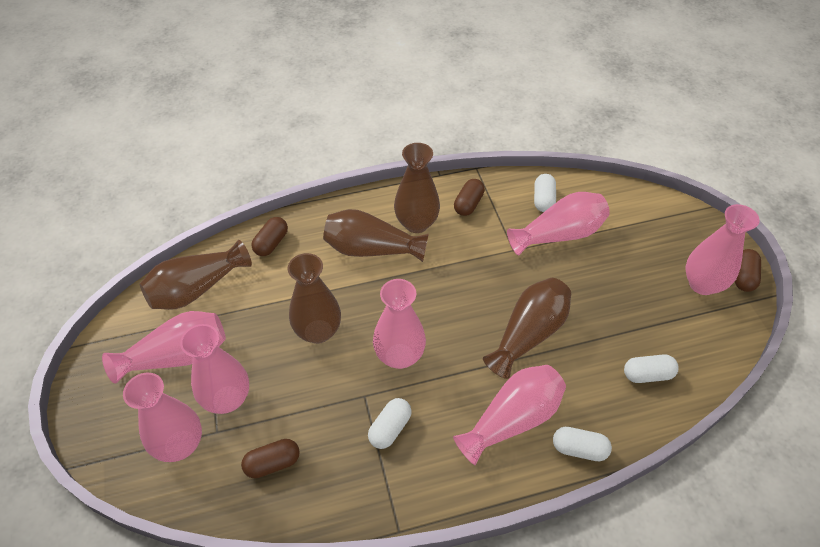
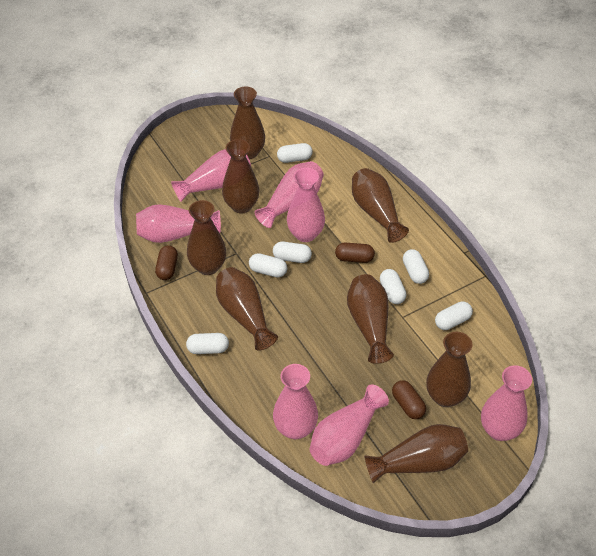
brown capsule: 4 -> 3
brown vase: 5 -> 8
white capsule: 4 -> 7

